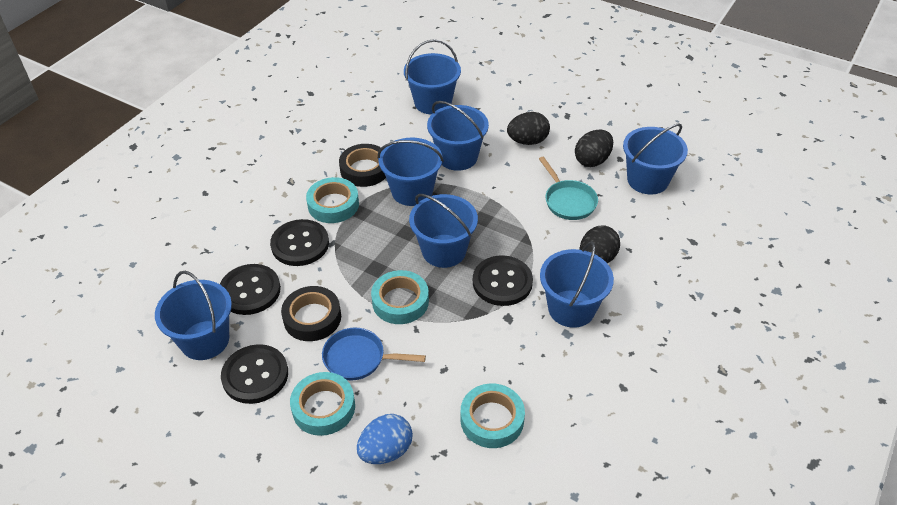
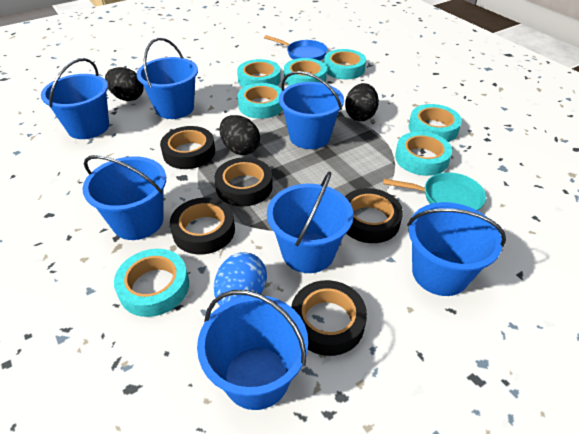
black button: 4 -> 0
black tape: 2 -> 5
turquoise tape: 4 -> 7

